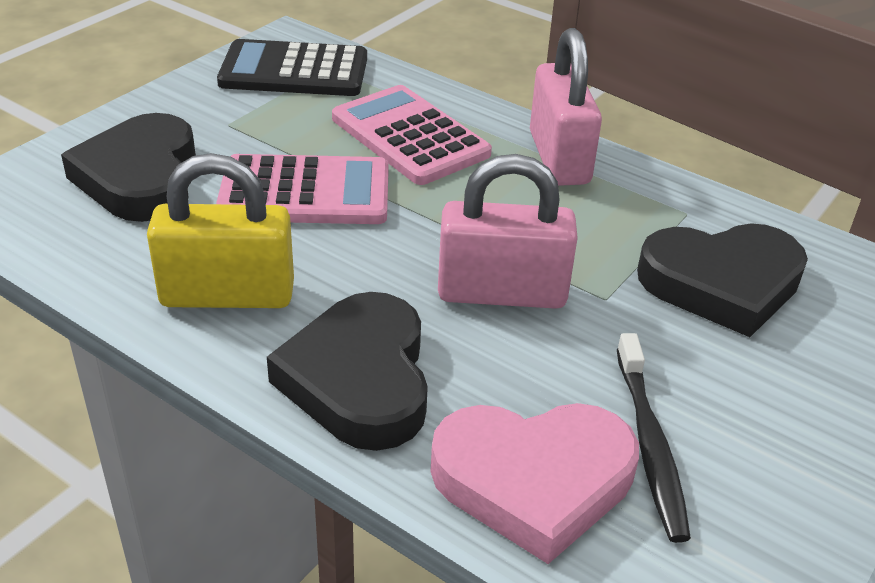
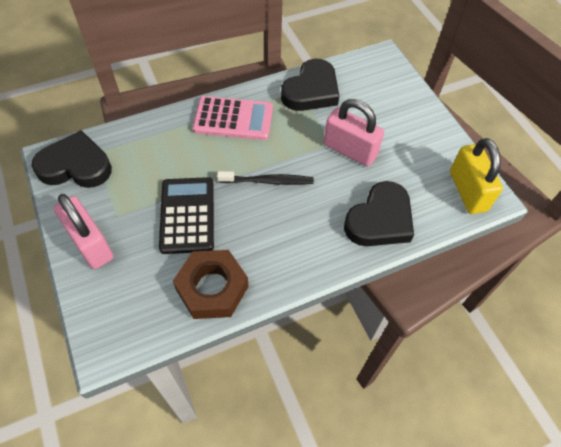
brown nut: 0 -> 1
pink calculator: 2 -> 1
pink heart: 1 -> 0

